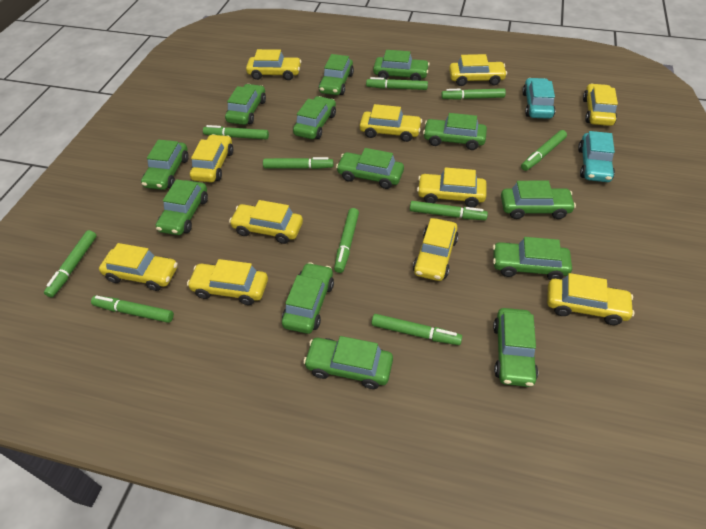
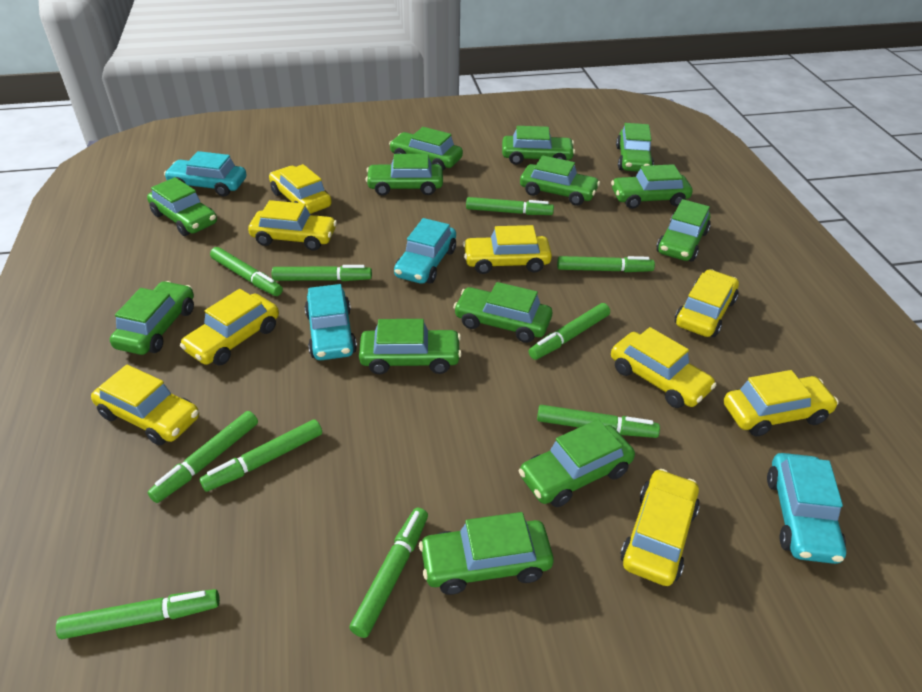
turquoise car: 2 -> 4
yellow car: 11 -> 9

